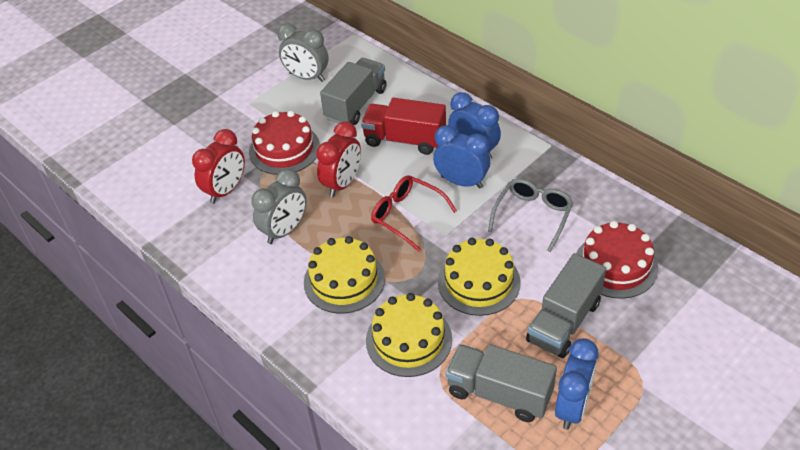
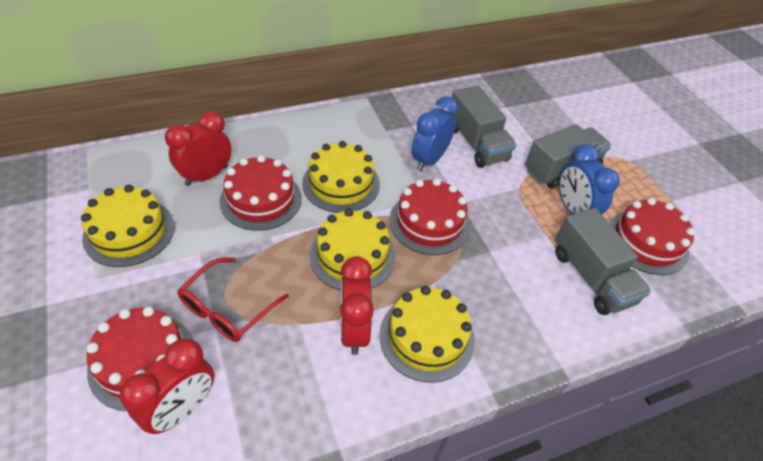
blue clock: 3 -> 2
grey clock: 2 -> 0
grey glasses: 1 -> 0
red cake: 2 -> 4
red clock: 2 -> 3
red truck: 1 -> 0
yellow cake: 3 -> 4

